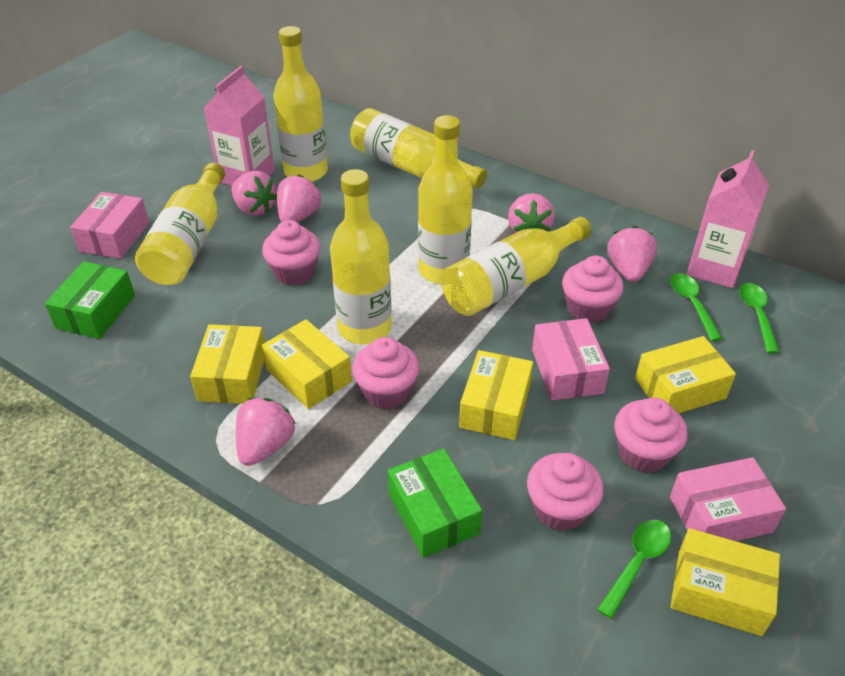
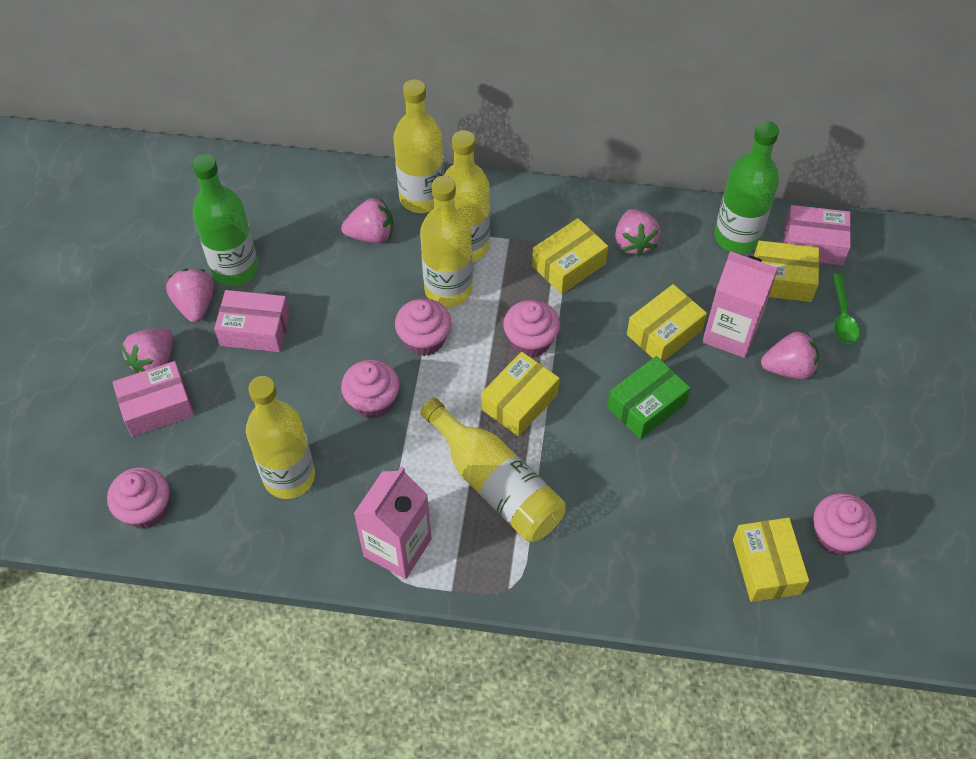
green bottle: 0 -> 2
green box: 2 -> 1
green spoon: 3 -> 1
yellow bottle: 6 -> 5

